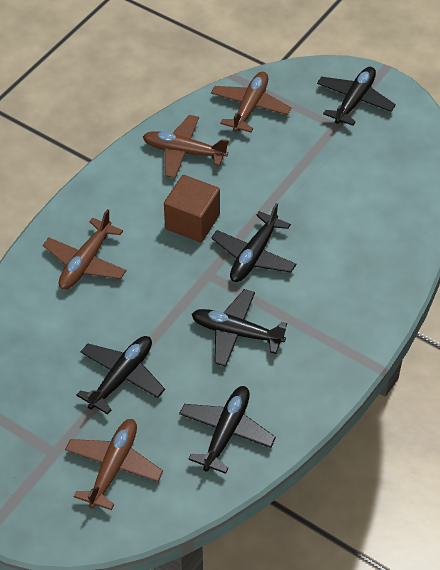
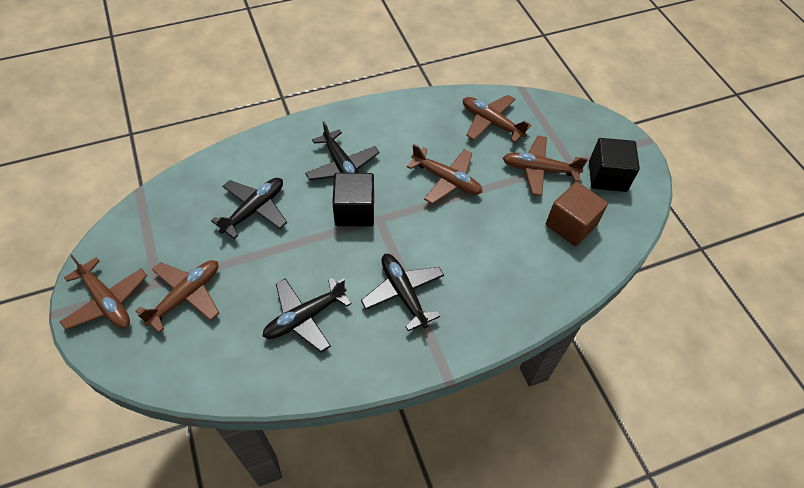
black cube: 0 -> 2
black plane: 5 -> 4
brown plane: 4 -> 5

